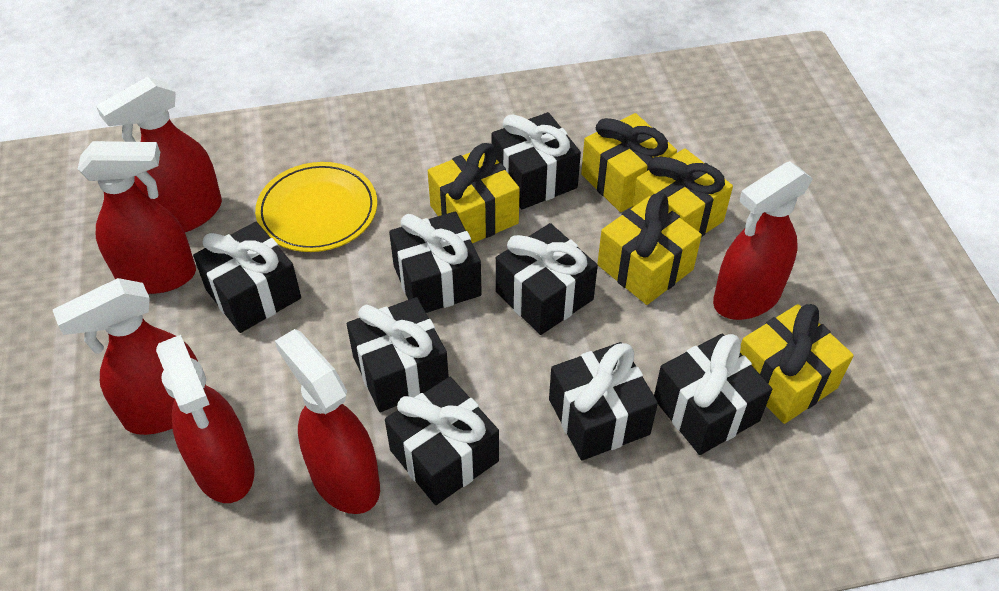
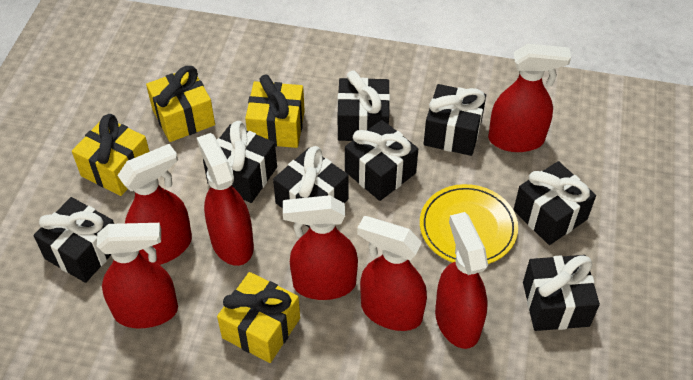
red spray bottle: 6 -> 7
yellow gift: 5 -> 4

